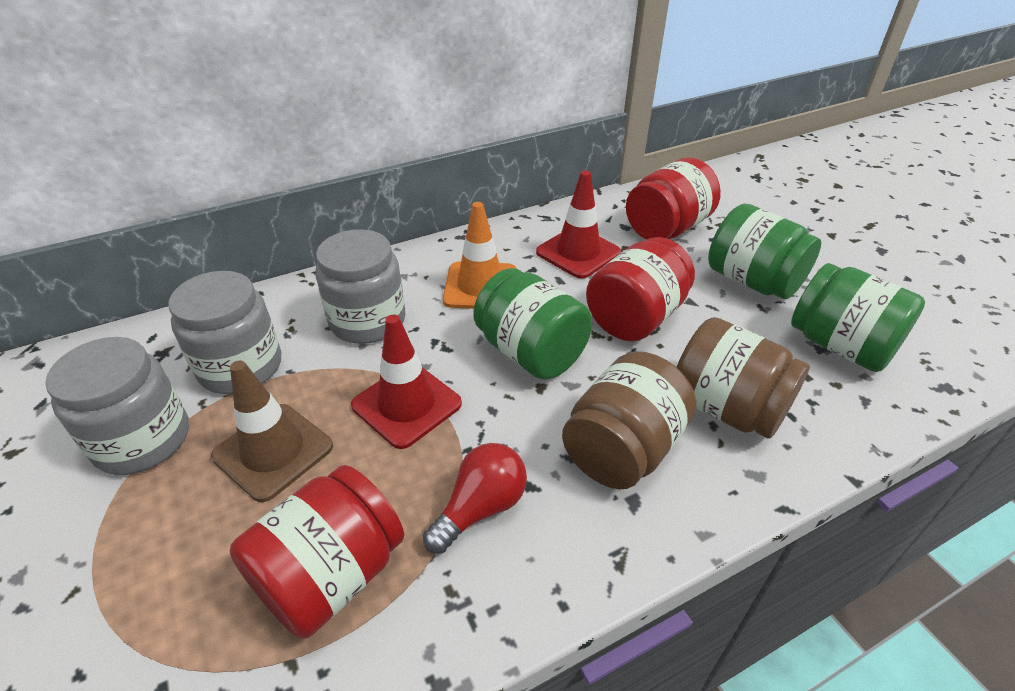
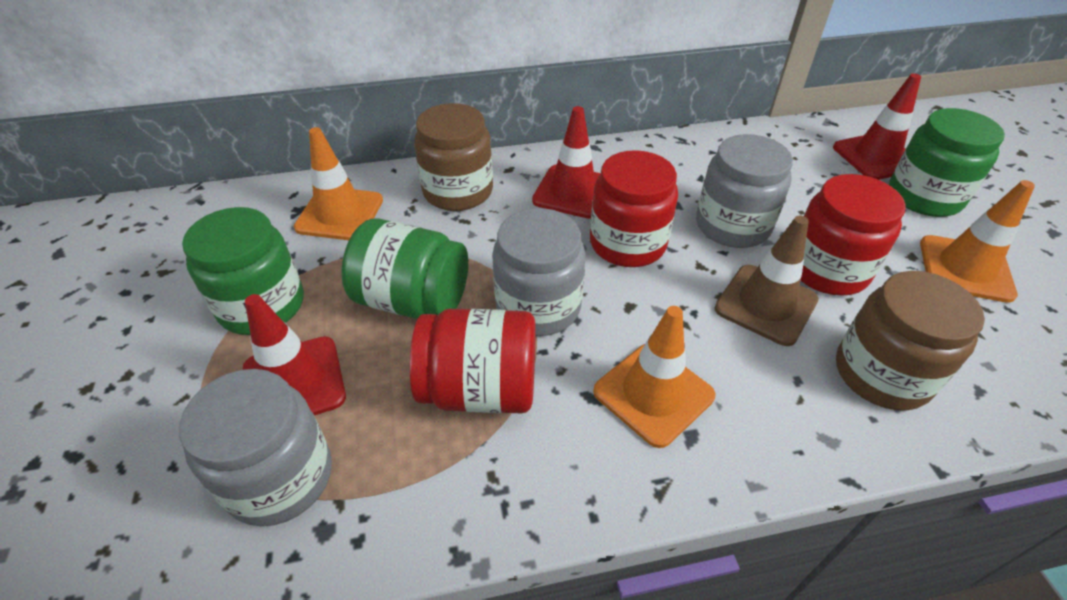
orange traffic cone: 1 -> 3
red light bulb: 1 -> 0
red traffic cone: 2 -> 3

